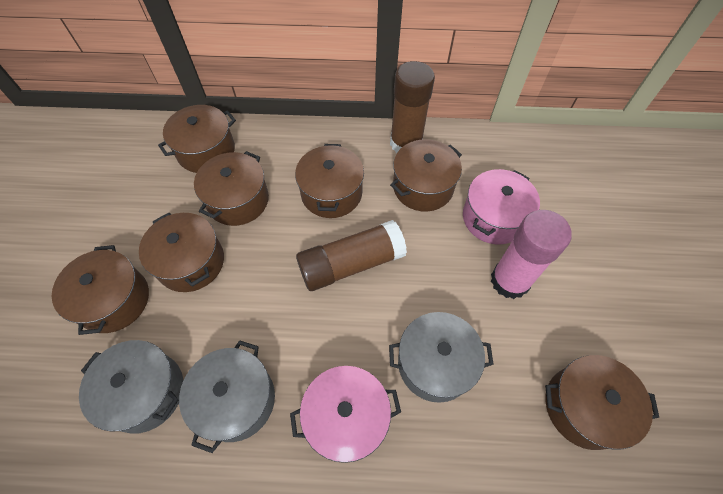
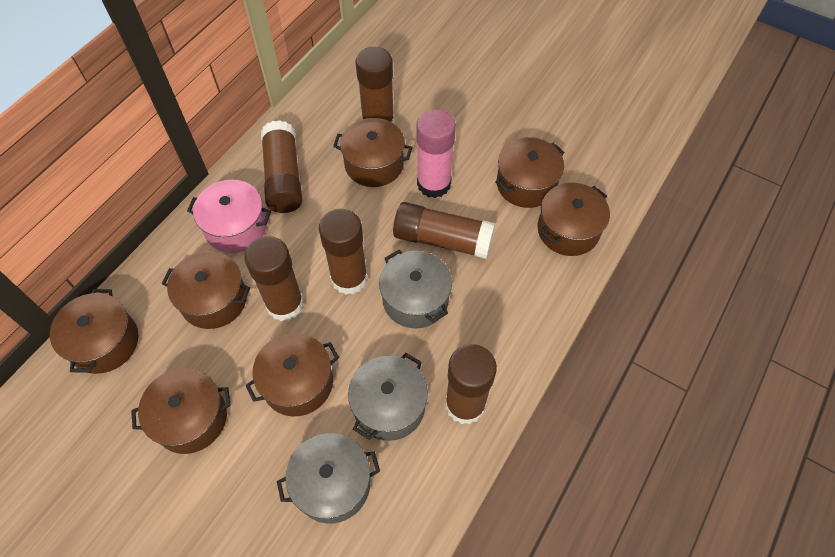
brown glue stick: 2 -> 6
pink pot: 2 -> 1

